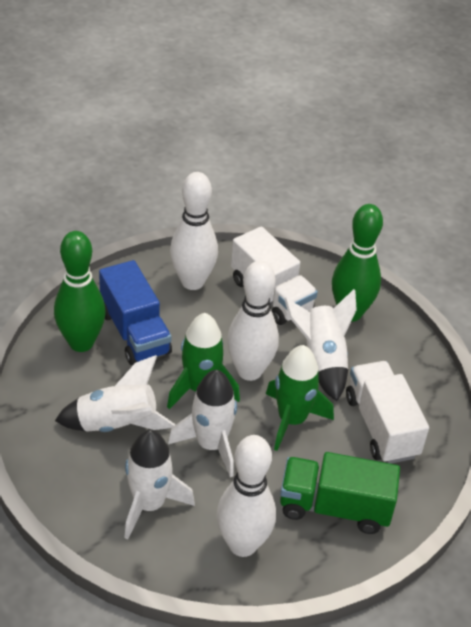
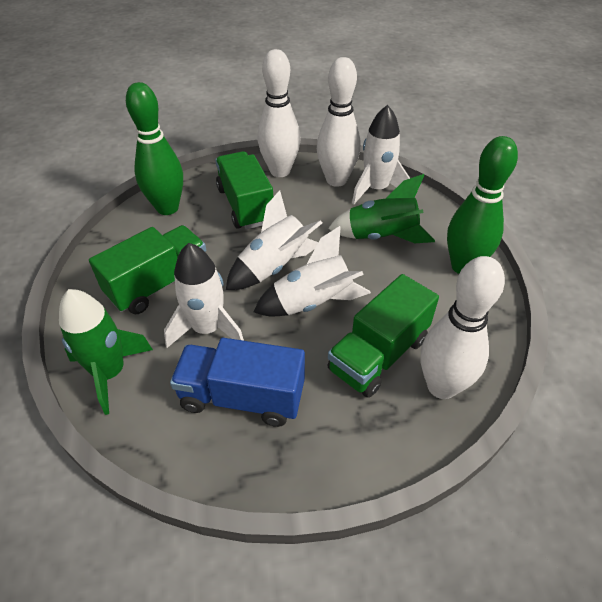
green truck: 1 -> 3
white truck: 2 -> 0

